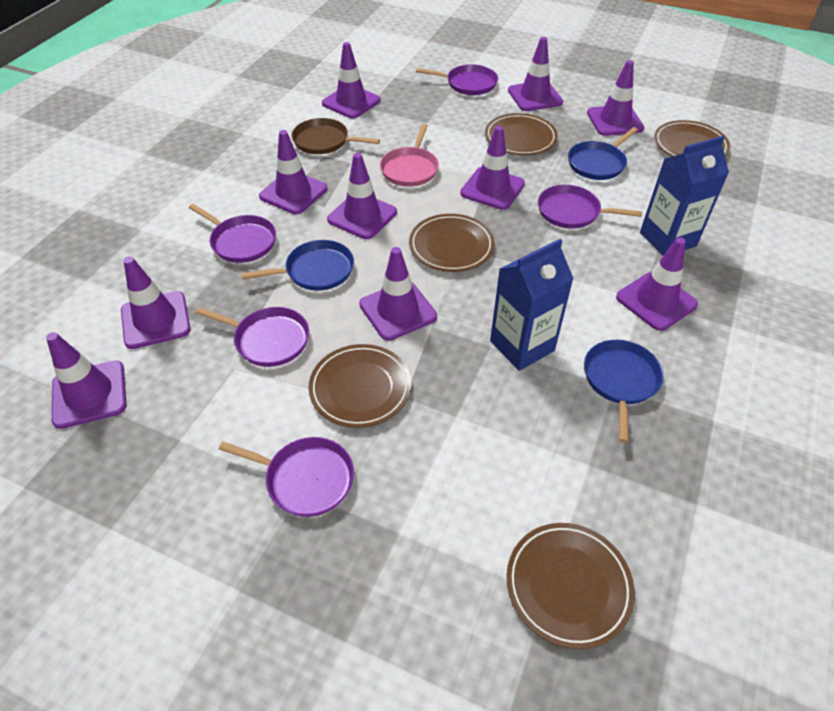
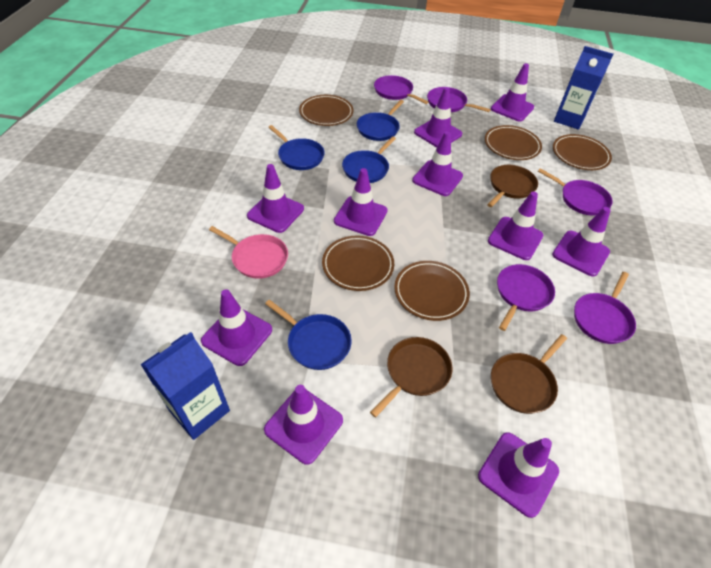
blue pan: 3 -> 4
brown pan: 1 -> 3

